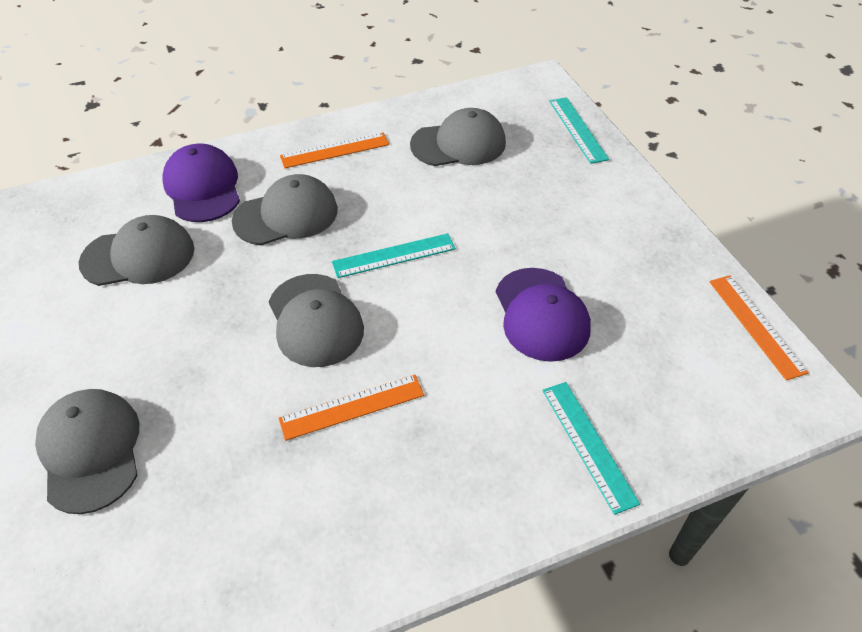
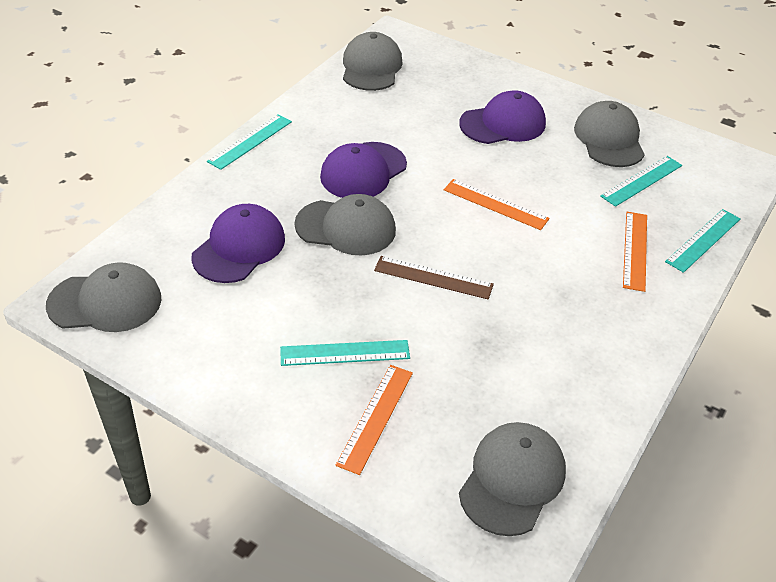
brown ruler: 0 -> 1
purple cap: 2 -> 3
turquoise ruler: 3 -> 4

